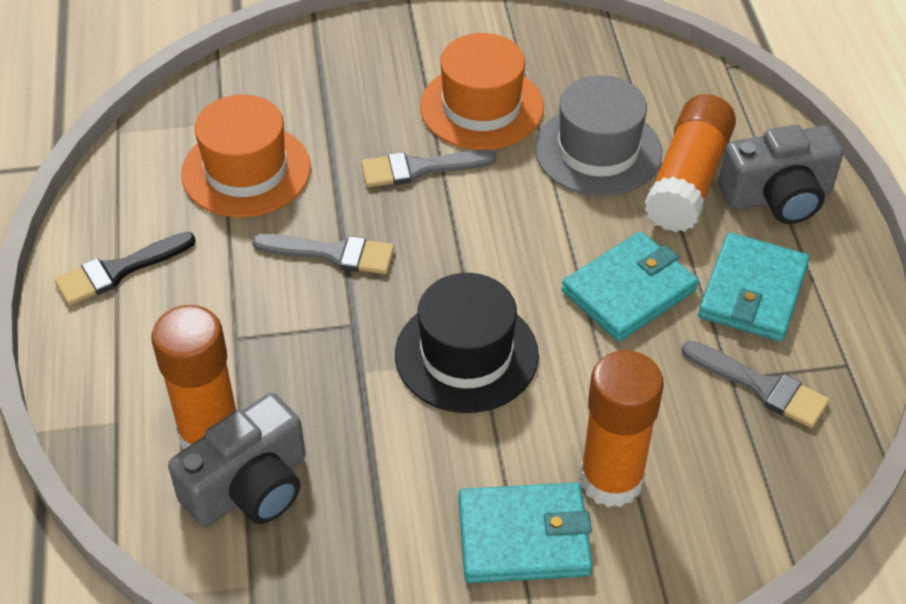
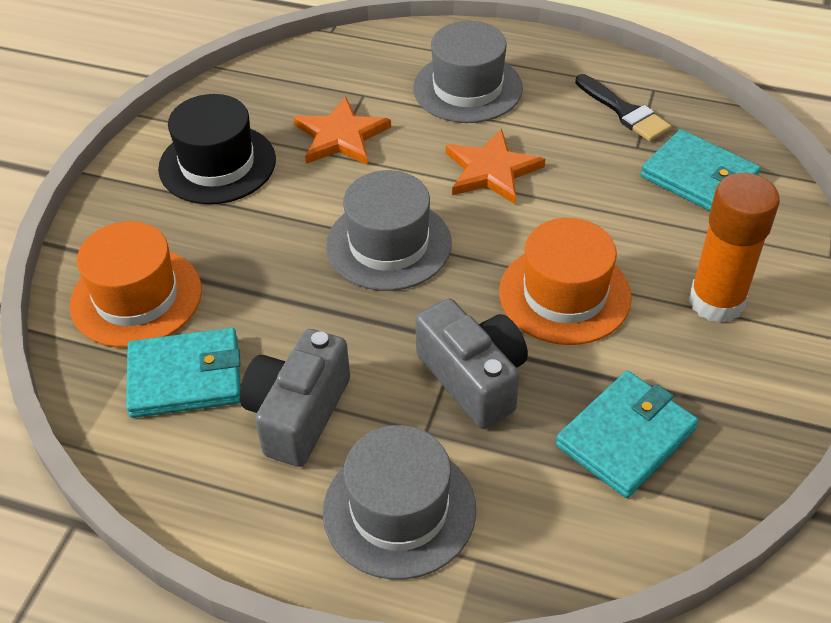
grey brush: 3 -> 0
grey hat: 1 -> 3
orange glue stick: 3 -> 1
orange star: 0 -> 2

